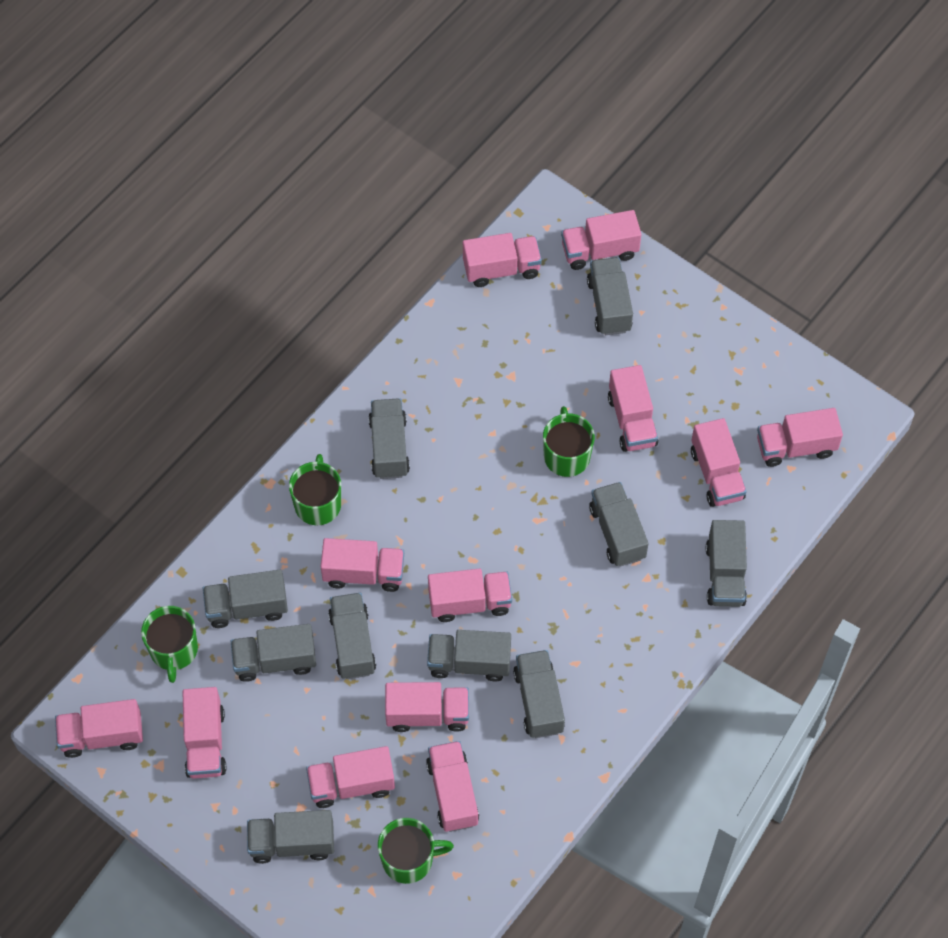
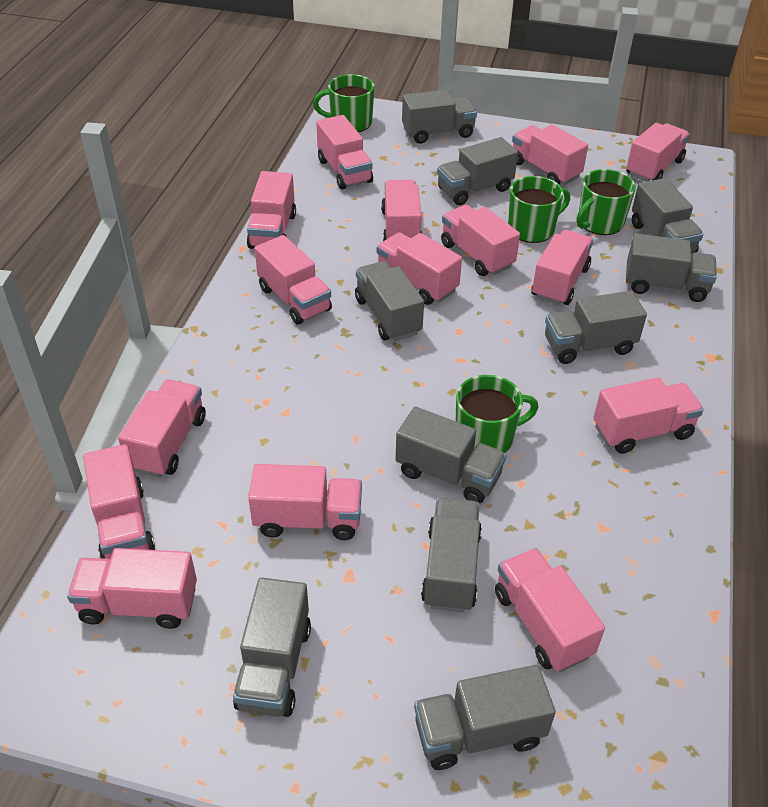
pink truck: 12 -> 15

